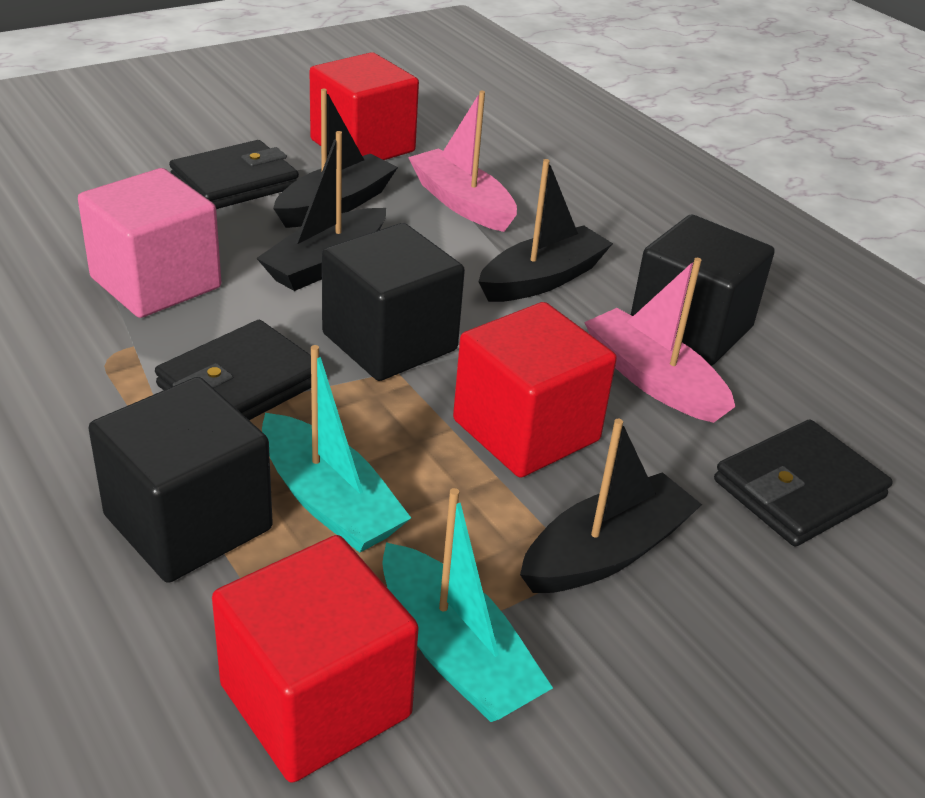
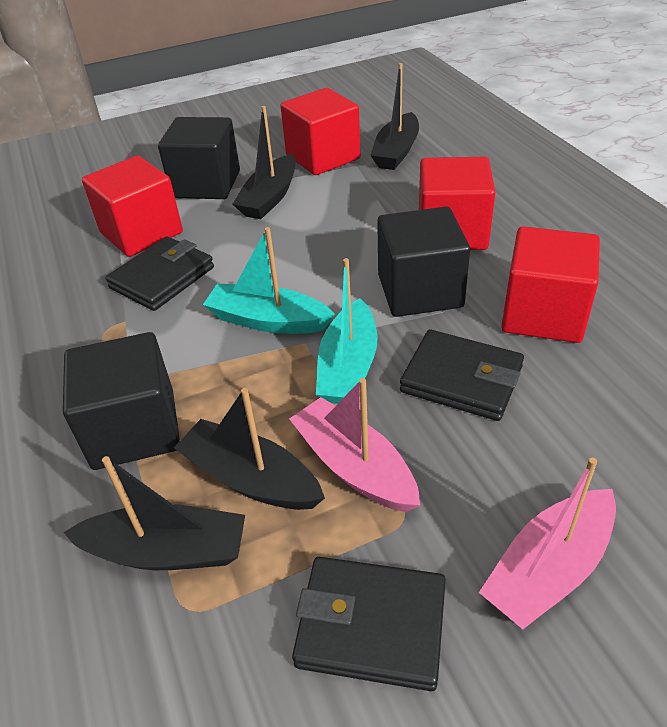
pink cube: 1 -> 0
red cube: 3 -> 4

